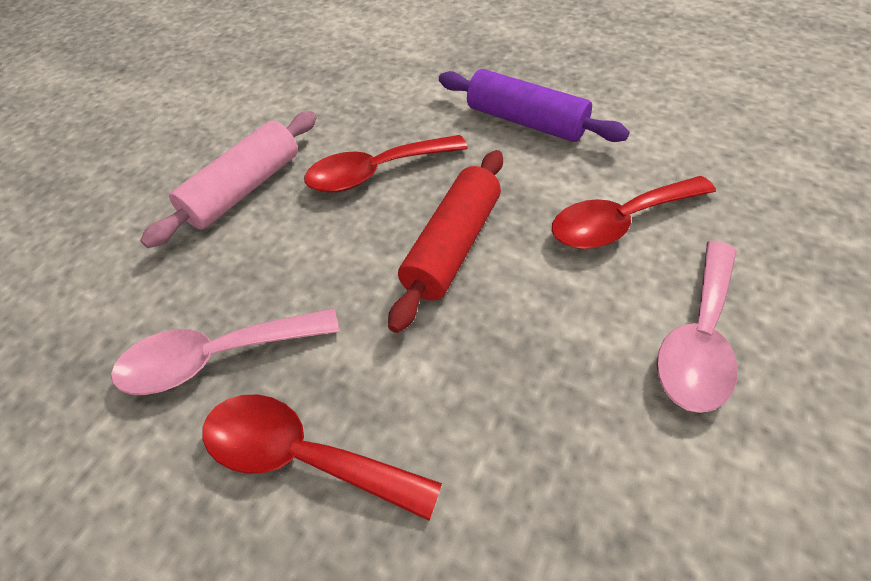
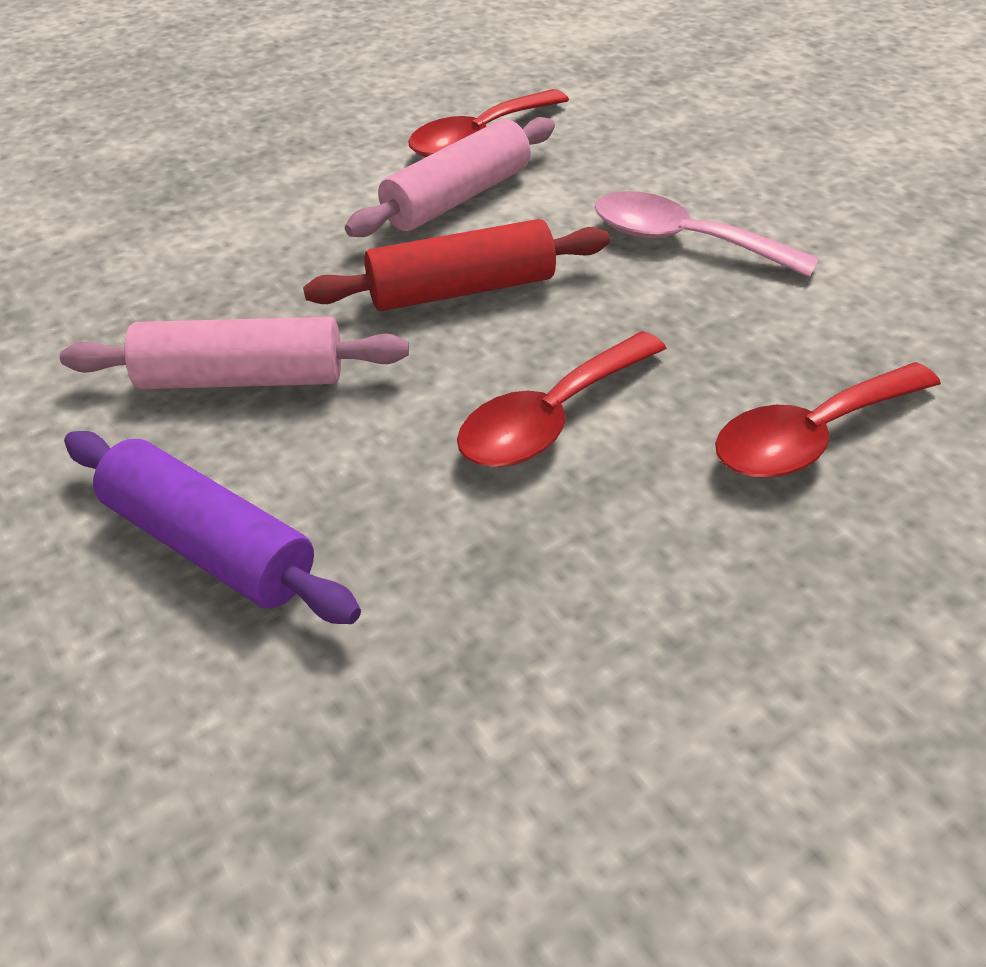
pink rolling pin: 1 -> 2
pink spoon: 2 -> 1

